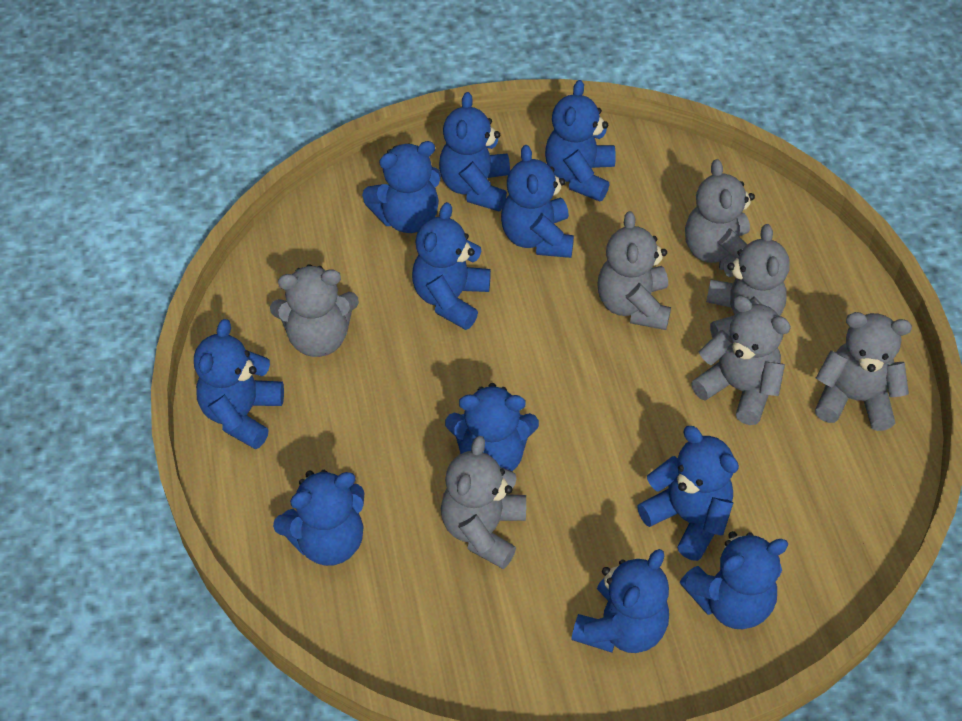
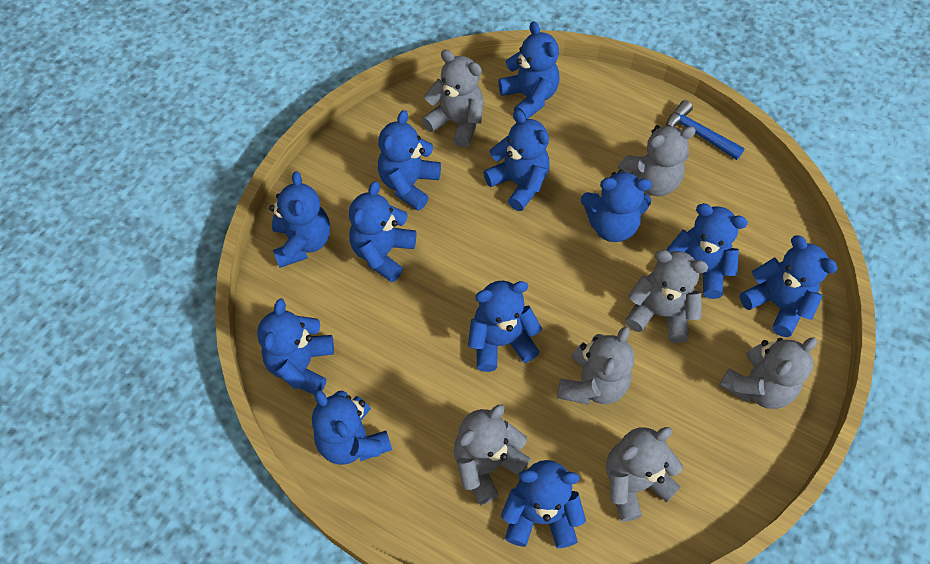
blue hammer: 0 -> 1
blue teddy bear: 11 -> 12

